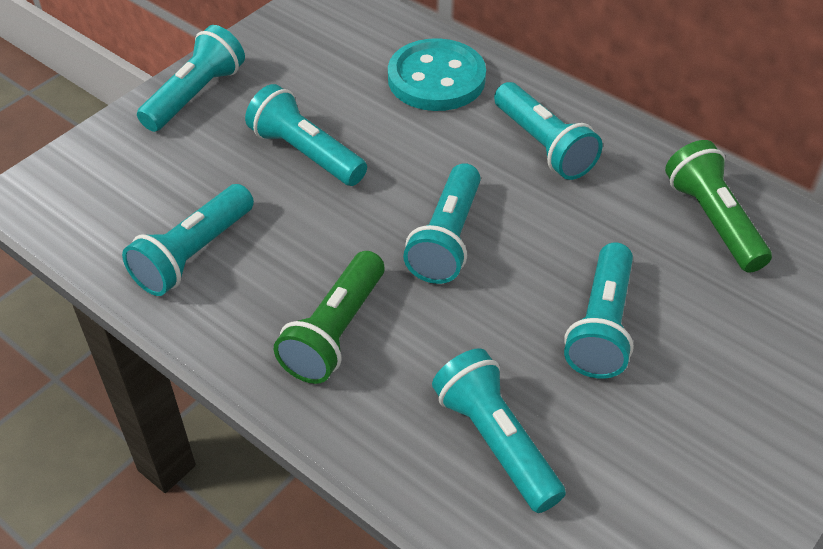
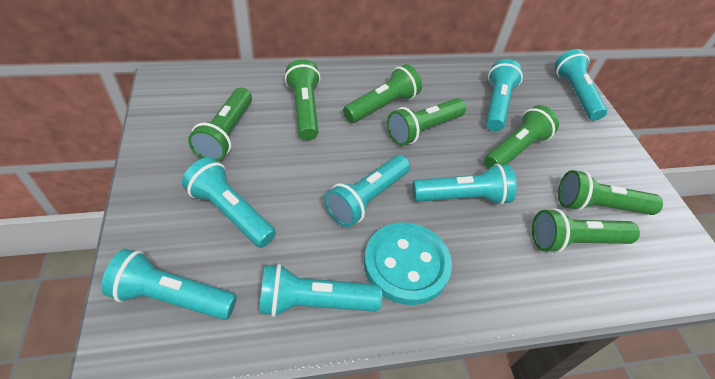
green flashlight: 2 -> 7

